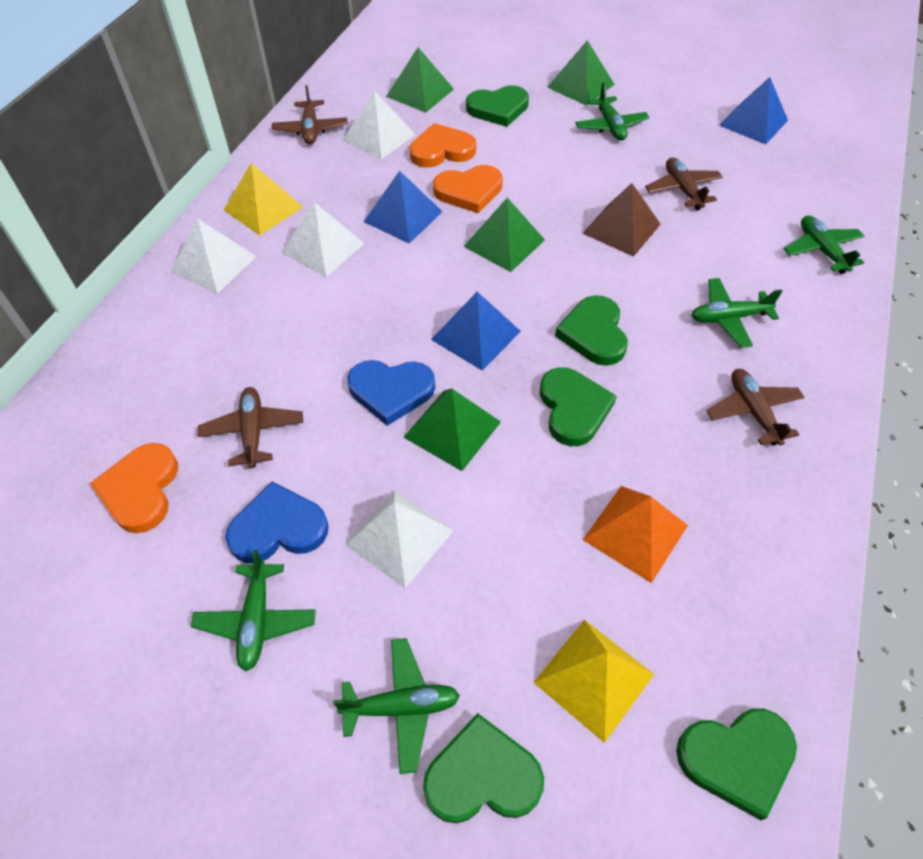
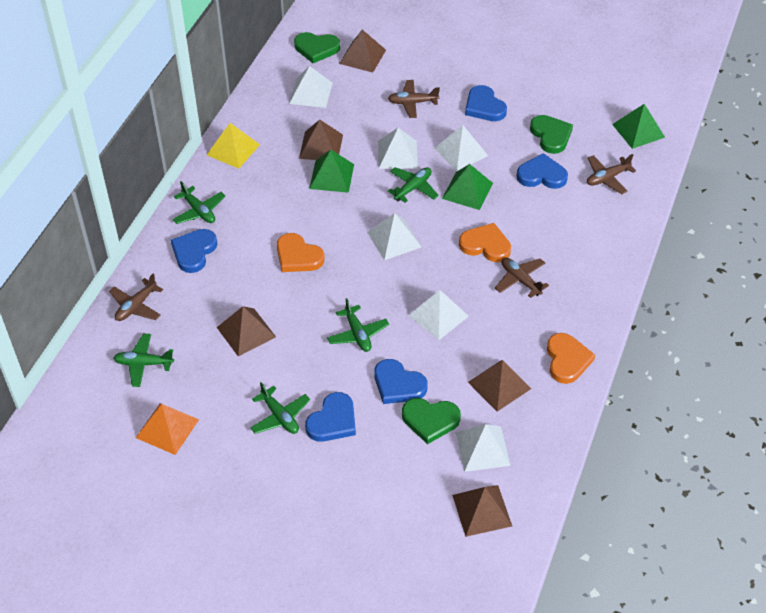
blue heart: 2 -> 5
blue pyramid: 3 -> 0
brown pyramid: 1 -> 5
green heart: 5 -> 3
green pyramid: 4 -> 3
white pyramid: 4 -> 6
yellow pyramid: 2 -> 1

